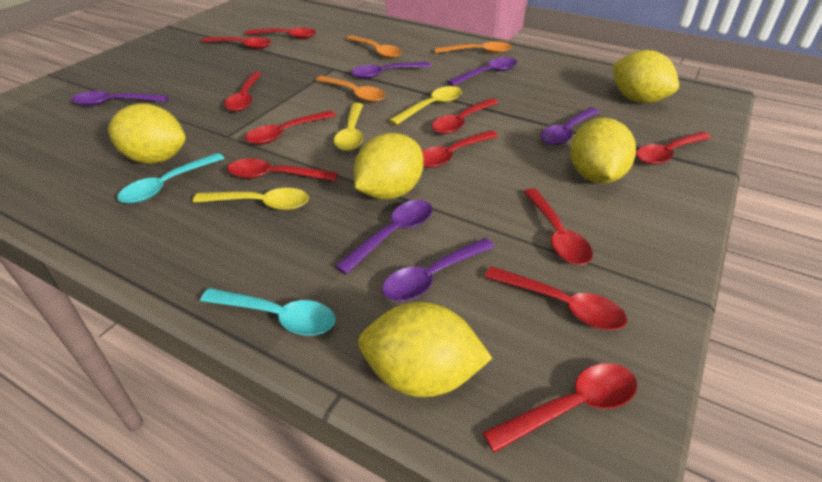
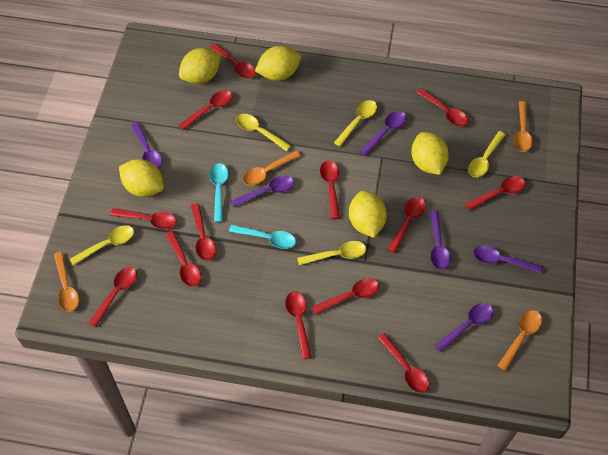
orange spoon: 3 -> 4
red spoon: 11 -> 13
yellow spoon: 3 -> 5

